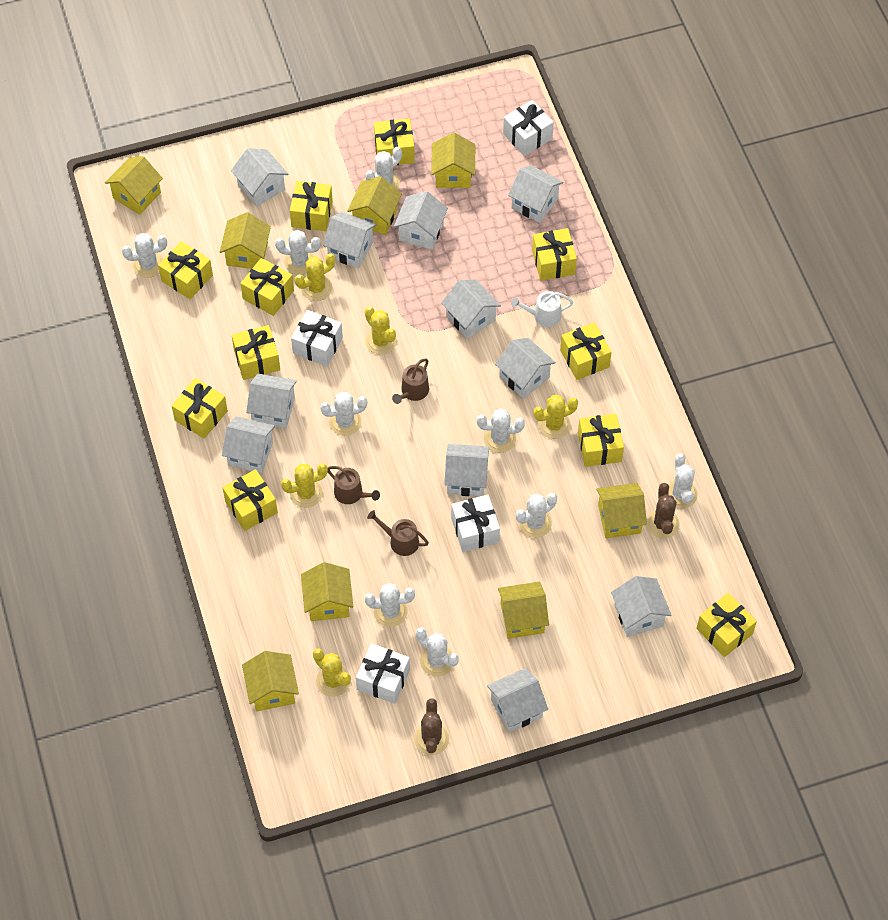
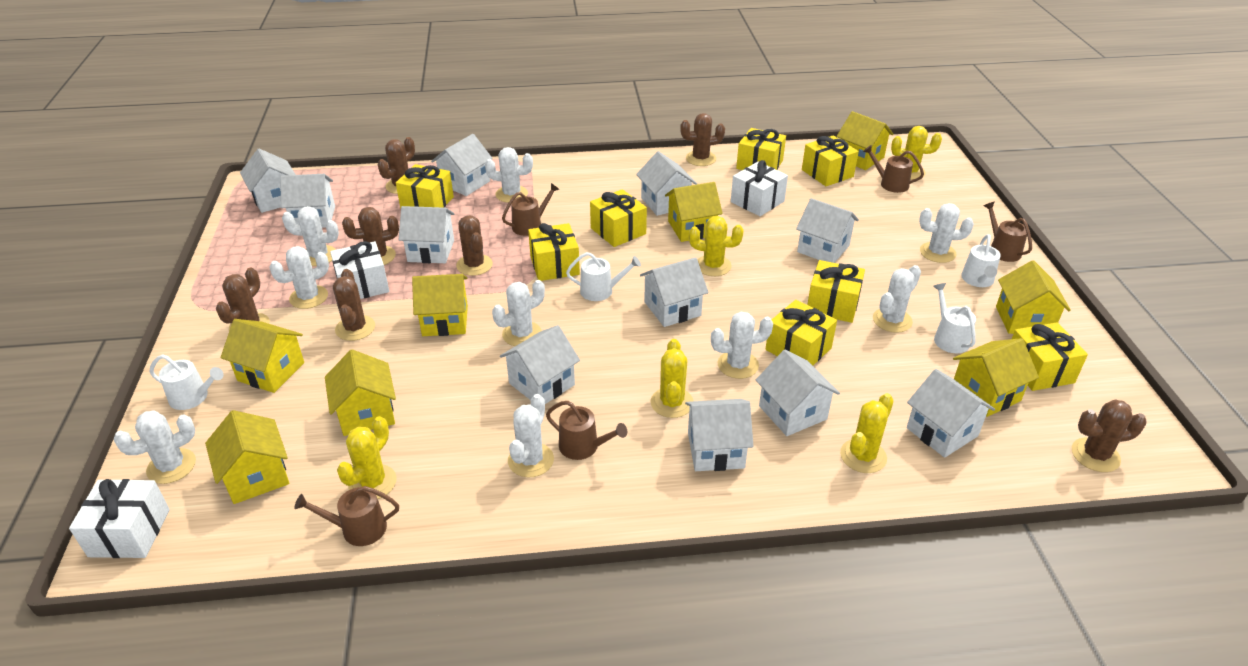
brown cactus: 2 -> 7
brown watering can: 3 -> 5
white gift: 4 -> 3
white watering can: 1 -> 4
yellow gift: 11 -> 8

